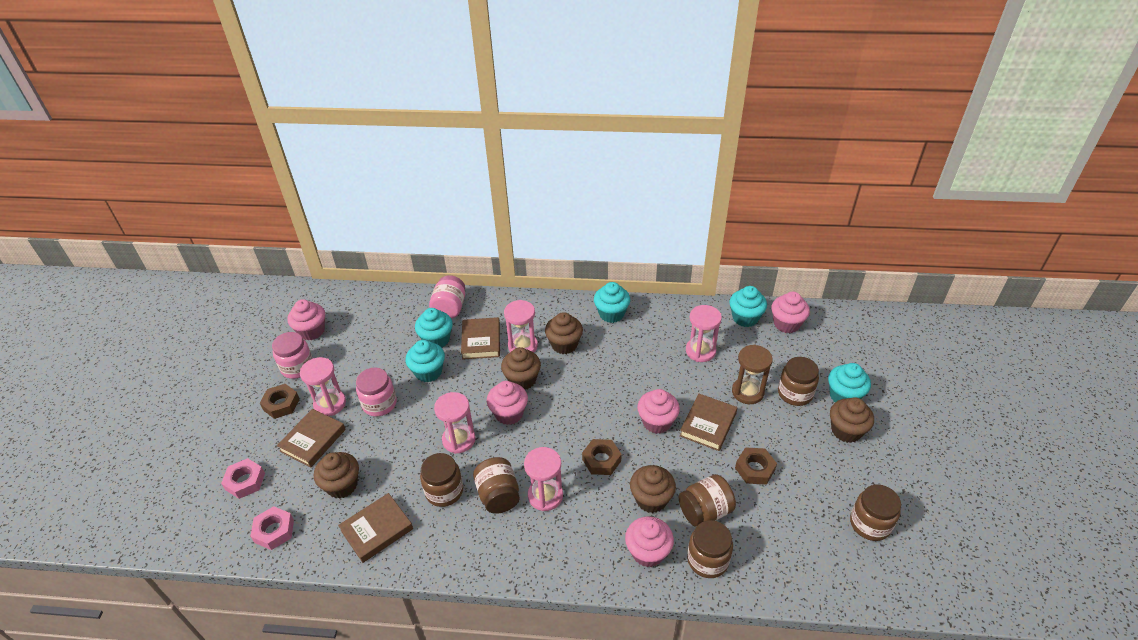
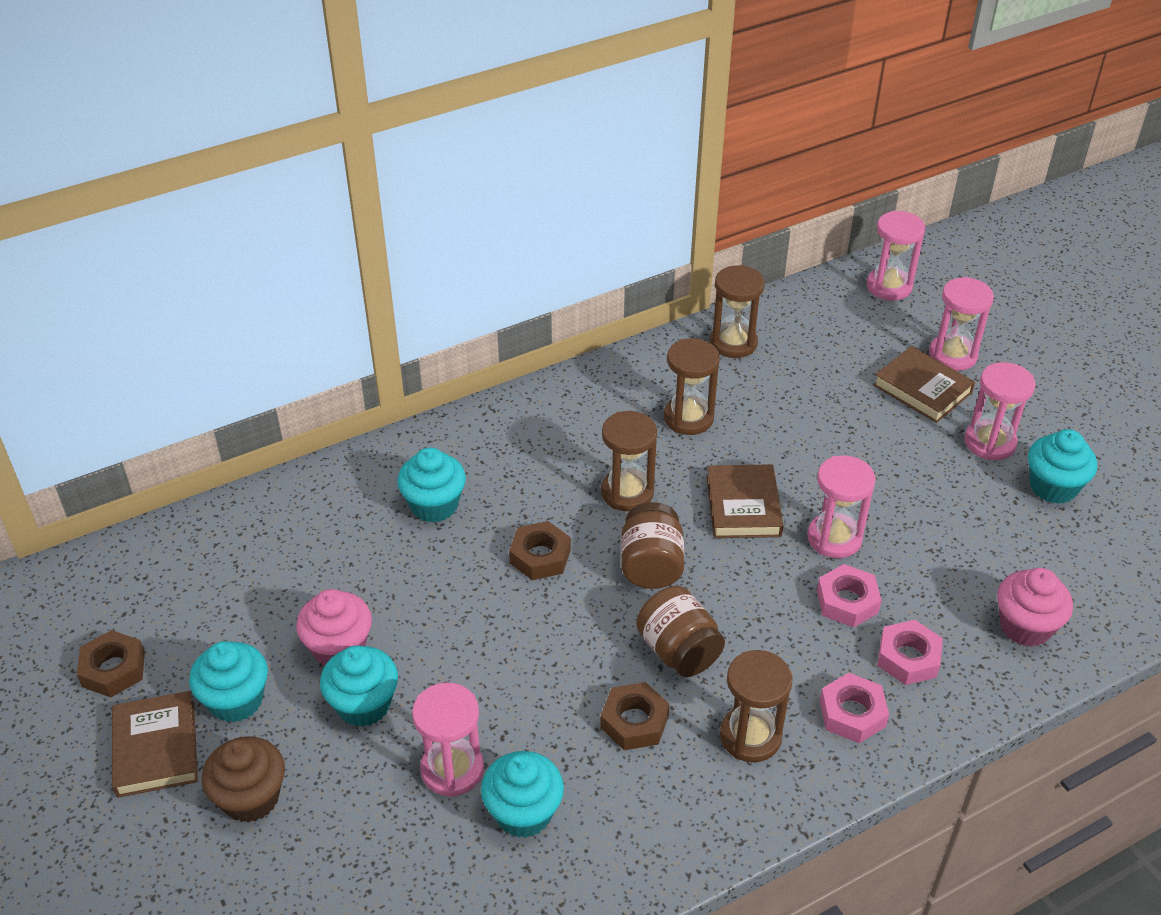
brown book: 4 -> 3
brown cupcake: 5 -> 1
brown hourglass: 1 -> 4
brown jar: 6 -> 2
pink cupcake: 5 -> 2
pink jar: 3 -> 0
pink nut: 2 -> 3

